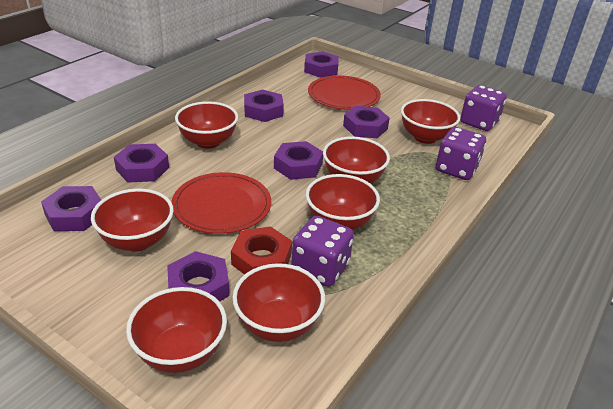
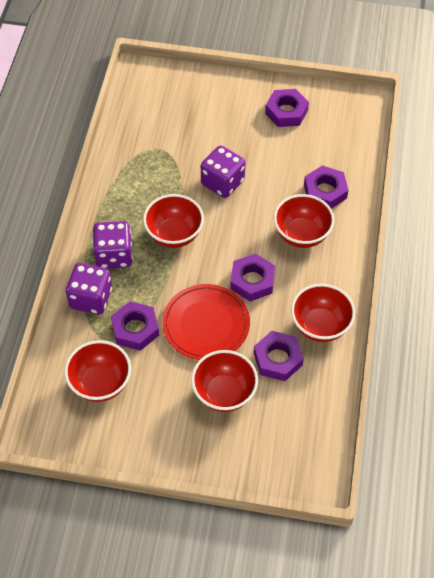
purple nut: 7 -> 5
red bowl: 7 -> 5
red nut: 1 -> 0
red plate: 2 -> 1

